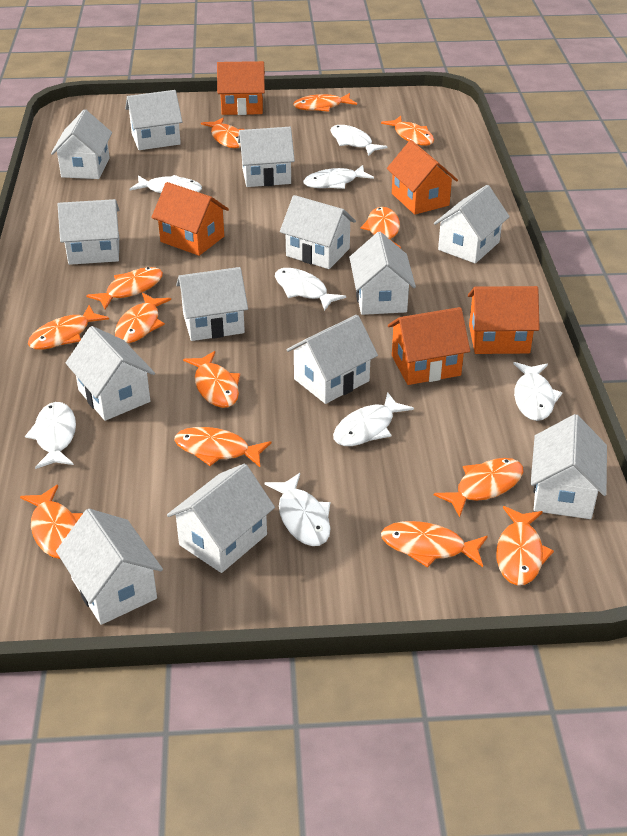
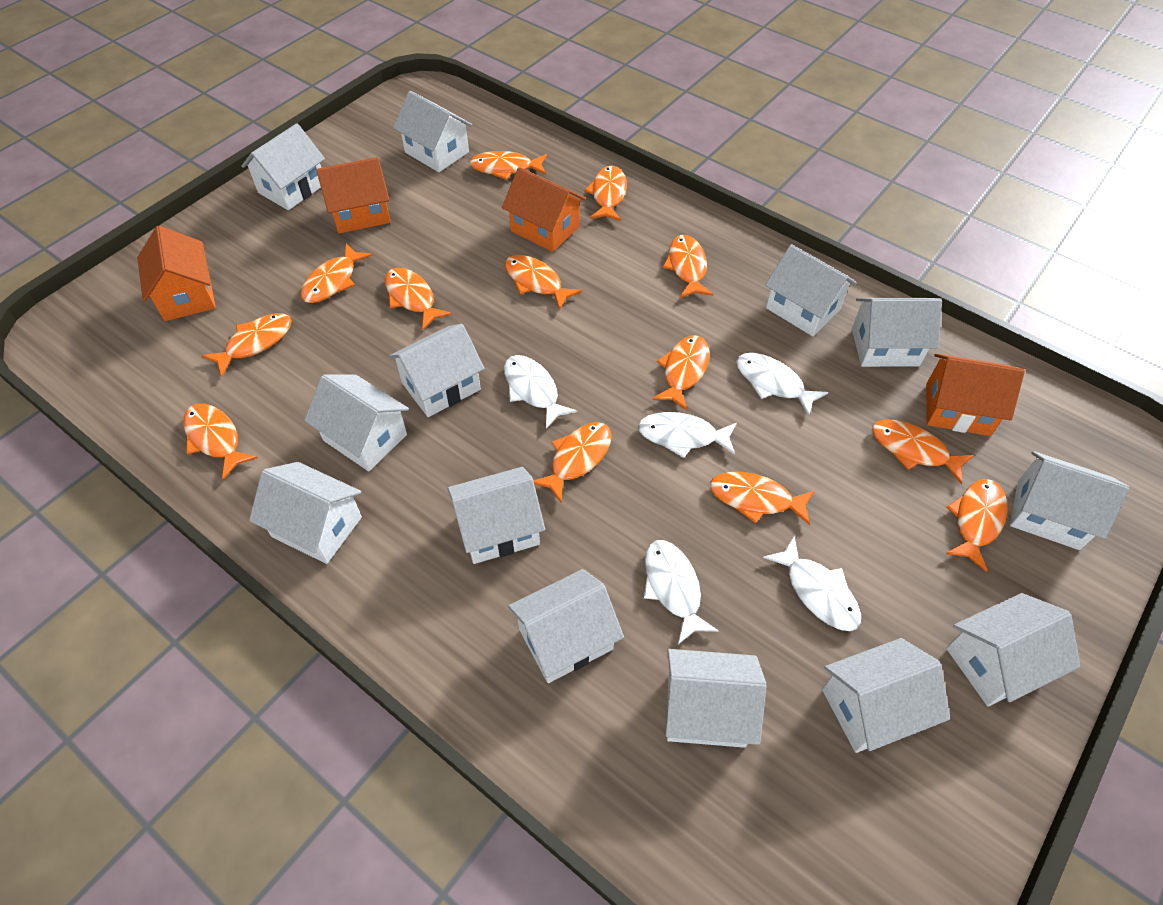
orange house: 5 -> 4
white fish: 8 -> 5

